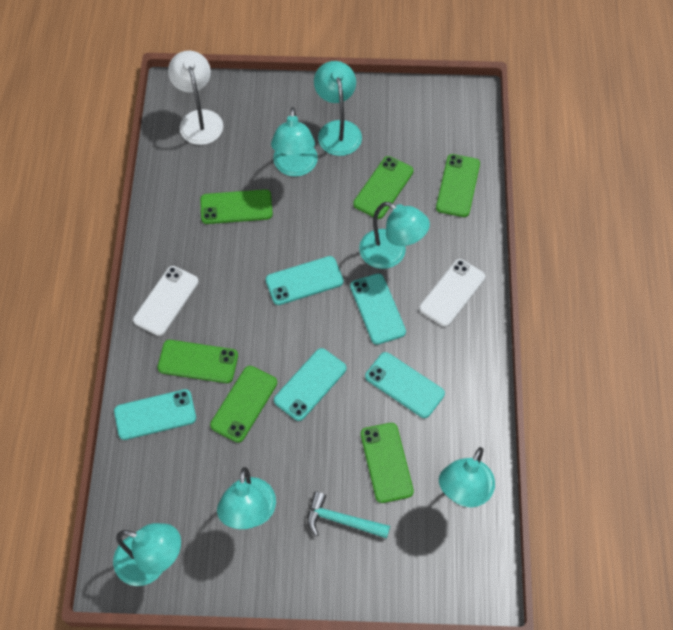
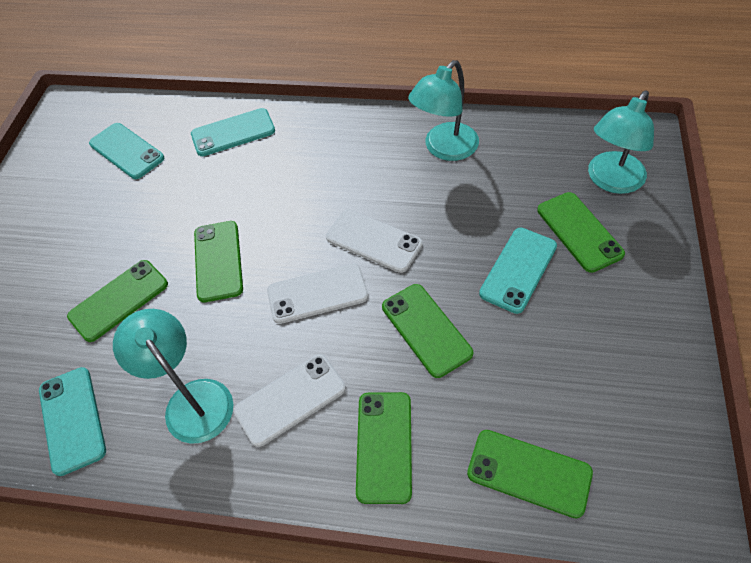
turquoise hammer: 1 -> 0
turquoise lamp: 6 -> 3
turquoise phone: 5 -> 4
white lamp: 1 -> 0
white phone: 2 -> 3

